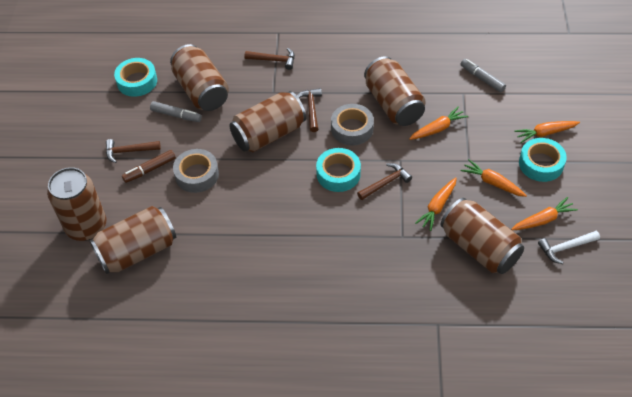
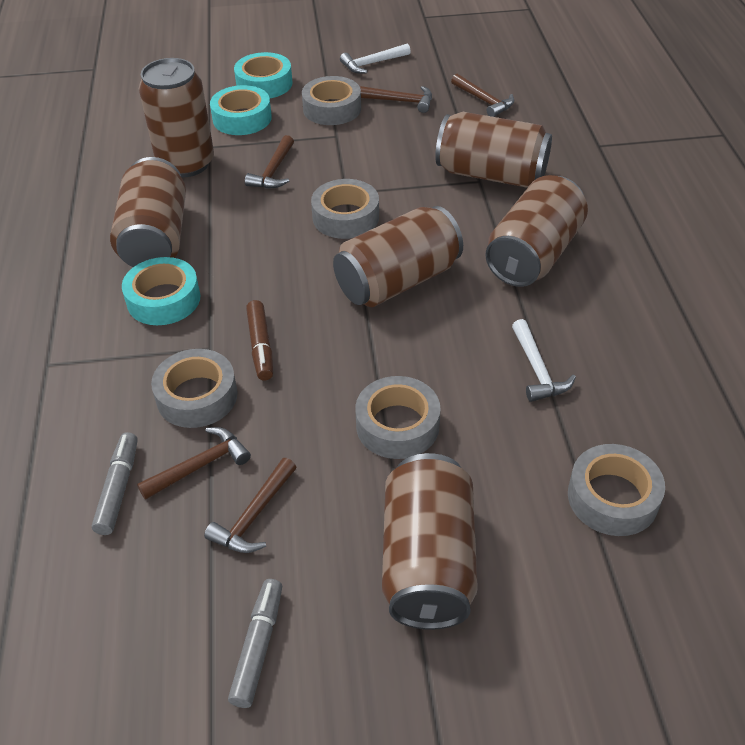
brown hammer: 4 -> 5
grey tape: 2 -> 5
orange carrot: 5 -> 0
white hammer: 1 -> 2

